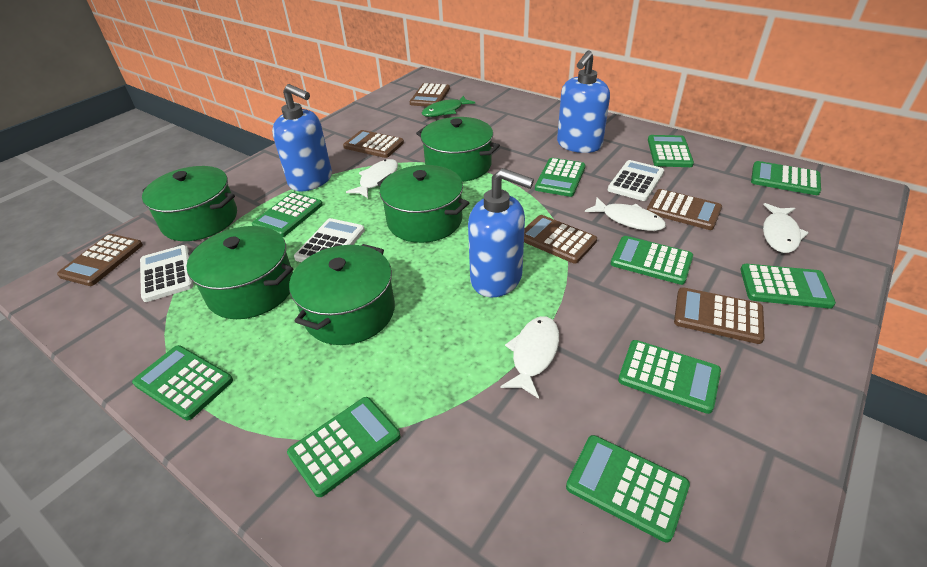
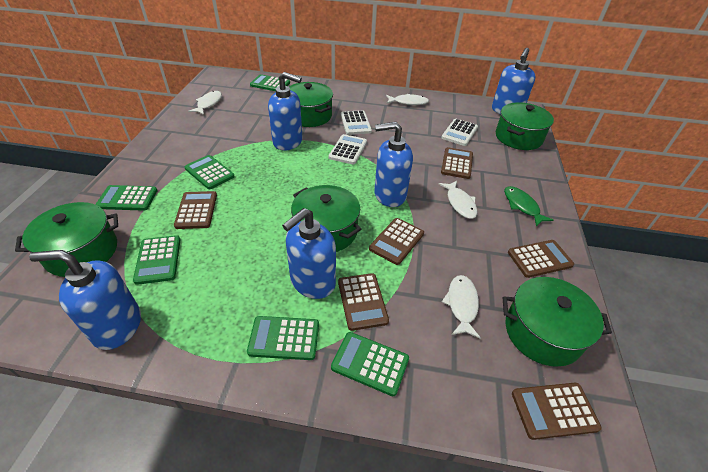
blue soap dispenser: 3 -> 5
green calculator: 10 -> 6

